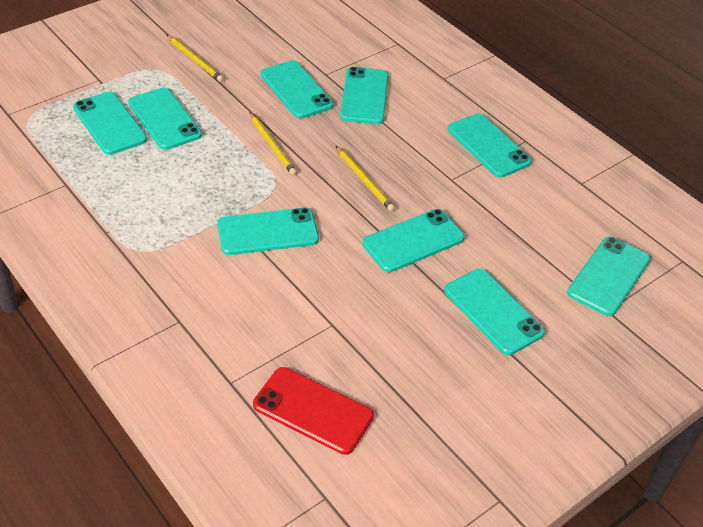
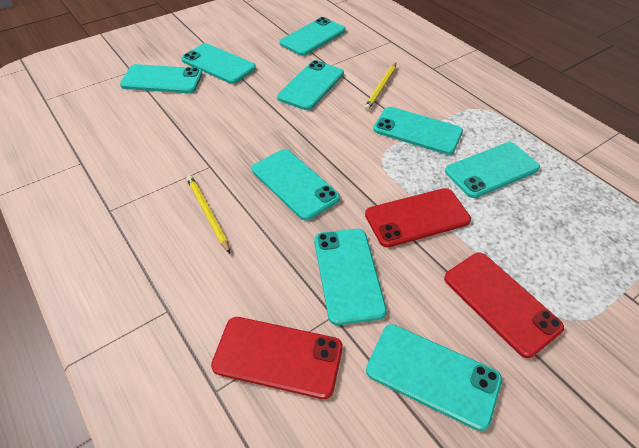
red phone: 1 -> 3
yellow pencil: 3 -> 2

